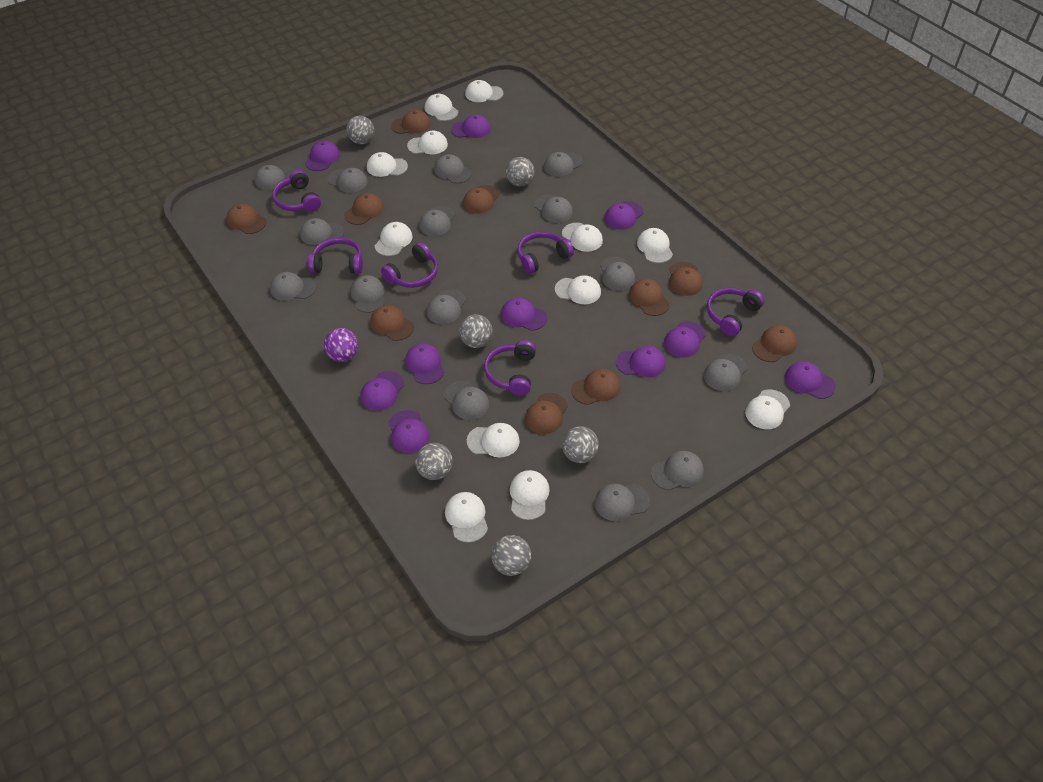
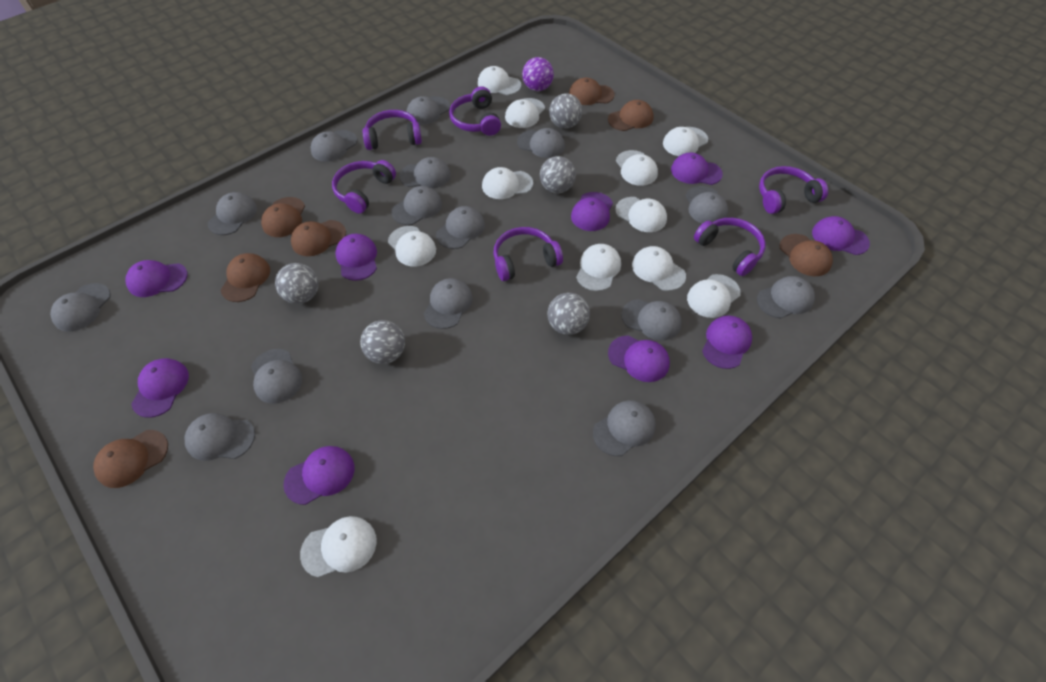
brown cap: 10 -> 7
grey ball: 6 -> 5
purple cap: 10 -> 9
white cap: 12 -> 11

